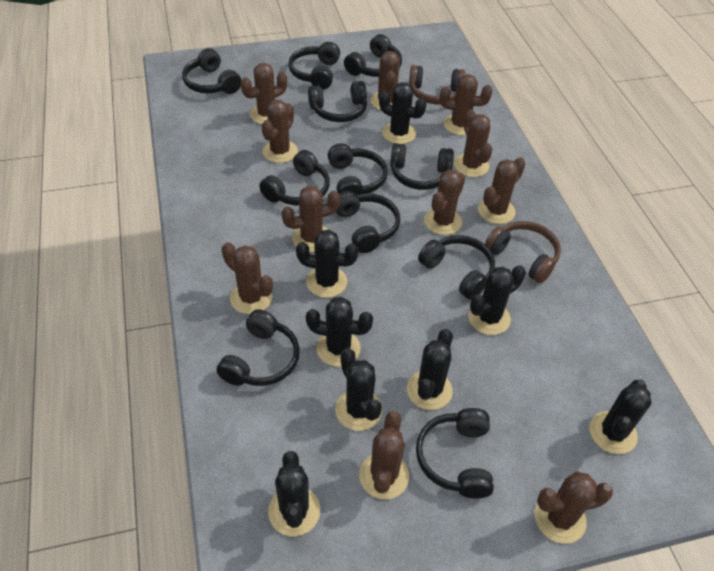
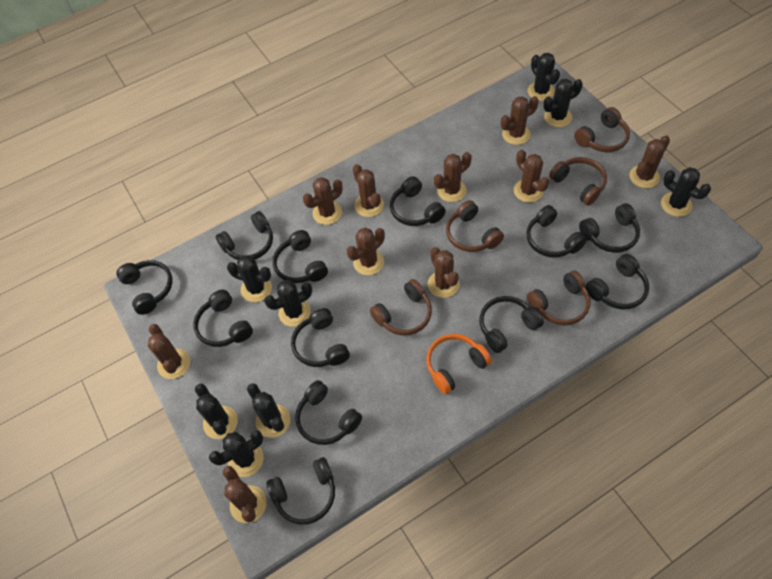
black headphones: 11 -> 12
brown cactus: 11 -> 10
brown headphones: 2 -> 5
orange headphones: 0 -> 1

